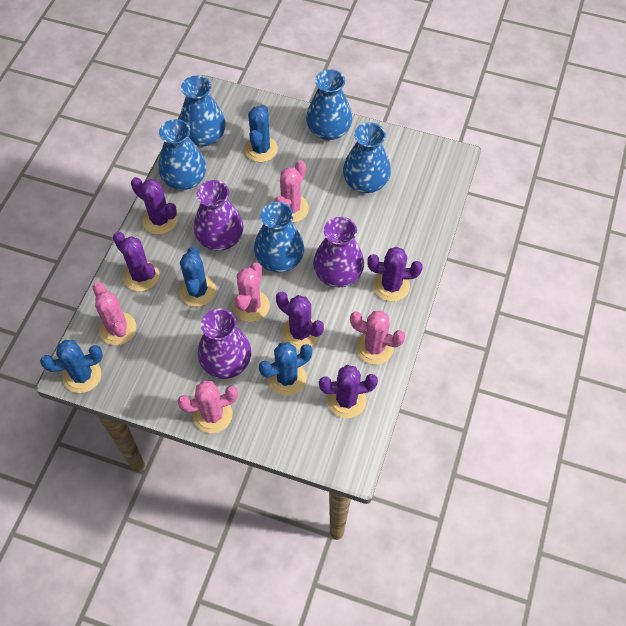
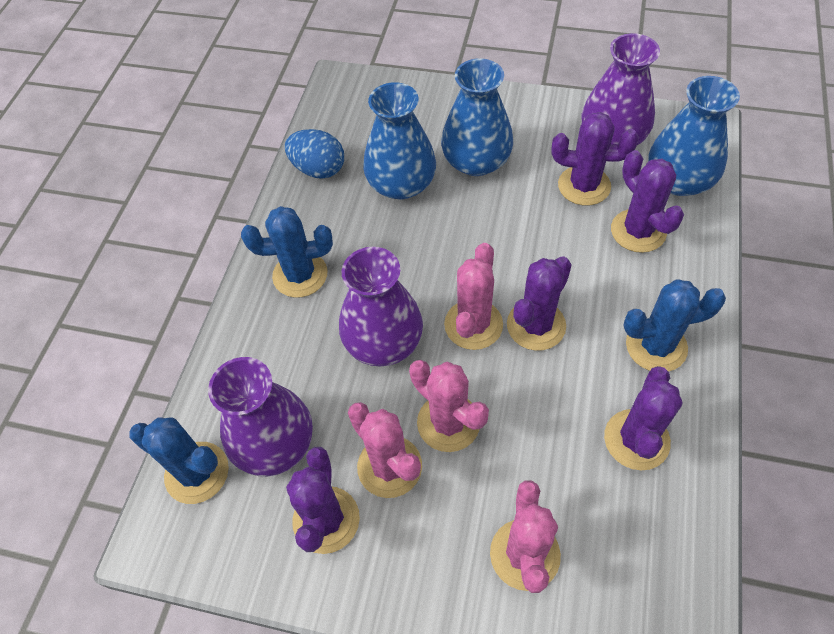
blue cactus: 4 -> 3
blue egg: 0 -> 1
blue vase: 5 -> 3
pink cactus: 5 -> 4

